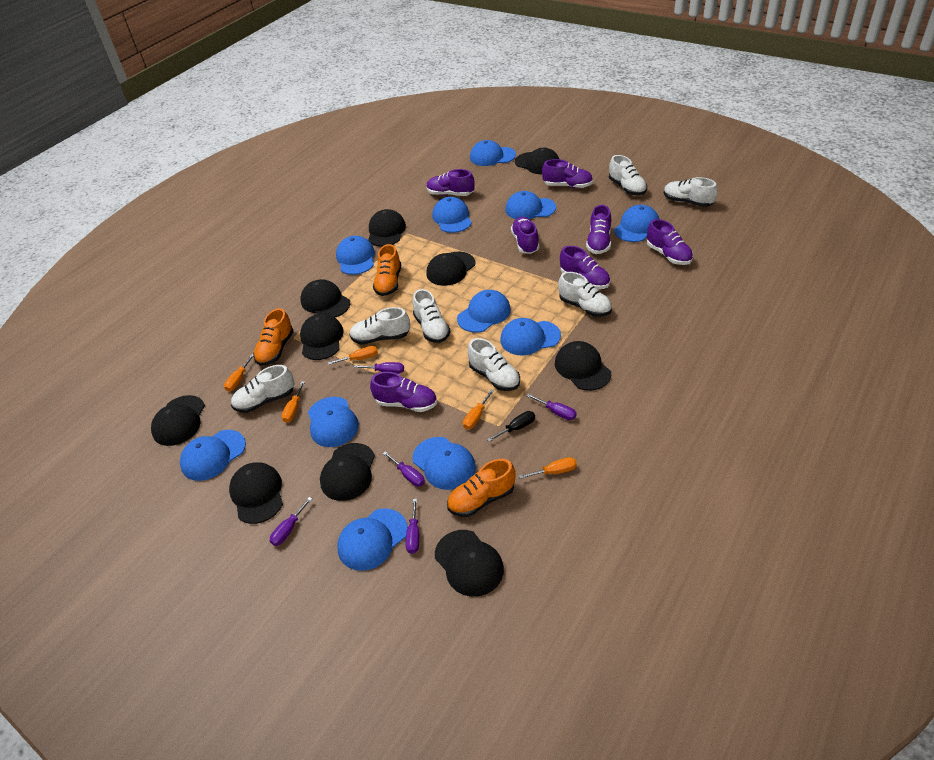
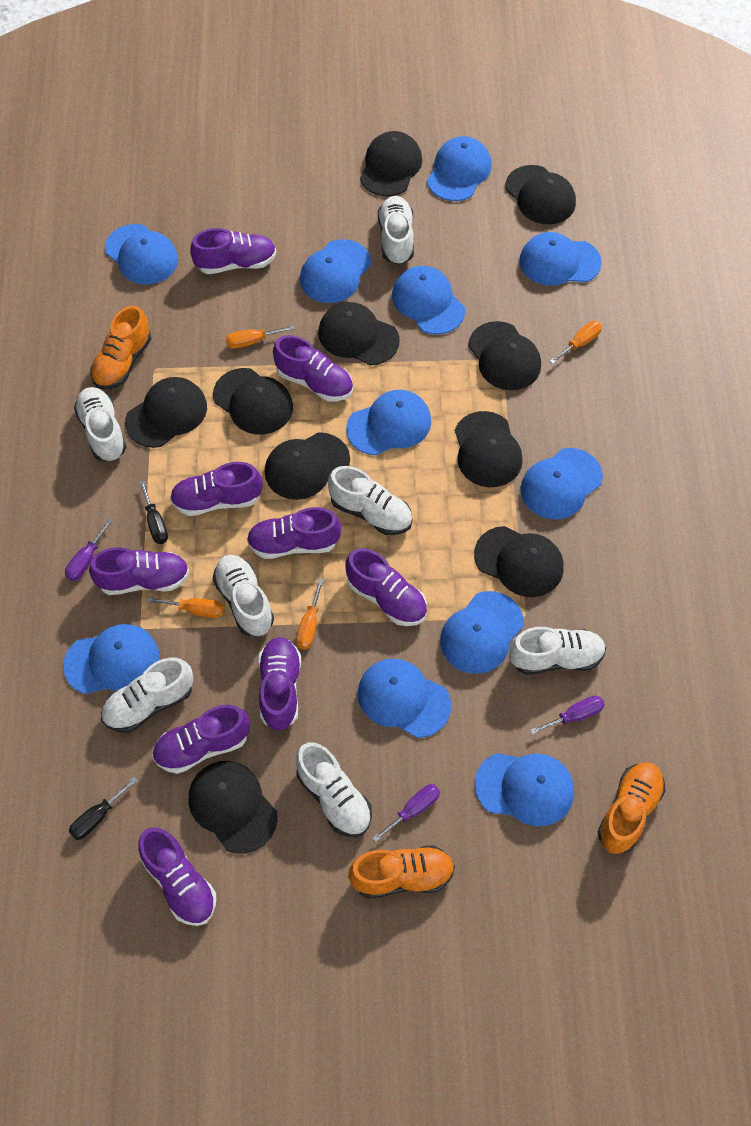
black screwdriver: 1 -> 2
orange screwdriver: 5 -> 4
purple screwdriver: 5 -> 3
purple shoe: 7 -> 9

